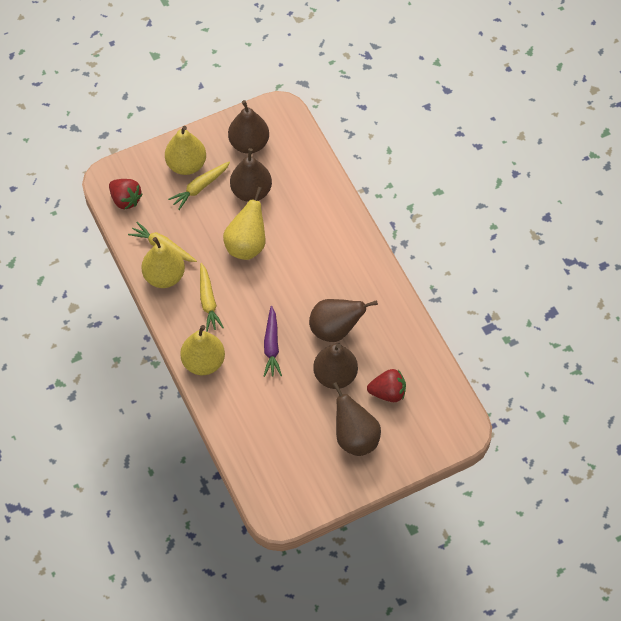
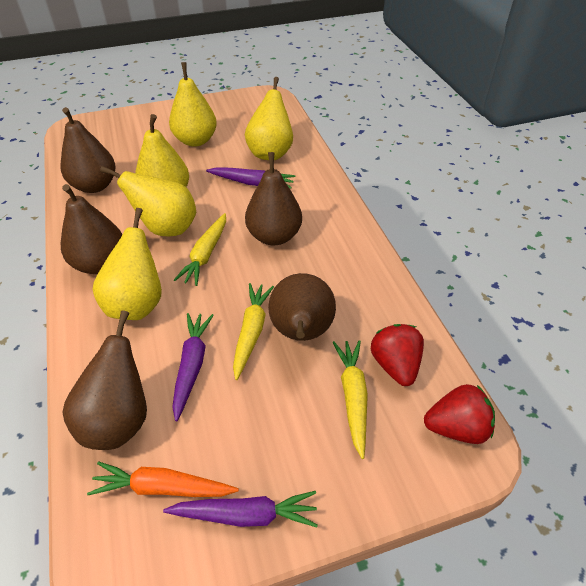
orange carrot: 0 -> 1
purple carrot: 1 -> 3
yellow pear: 4 -> 5

